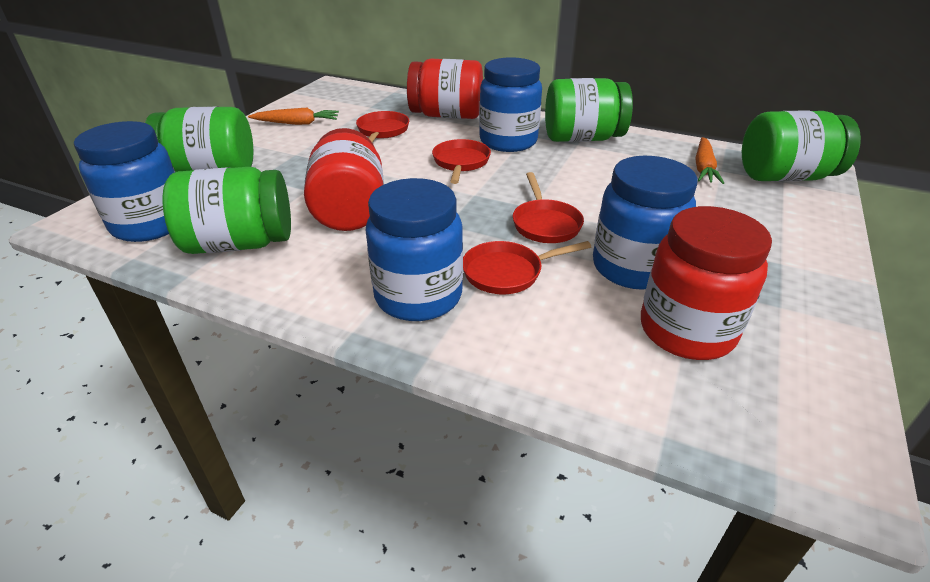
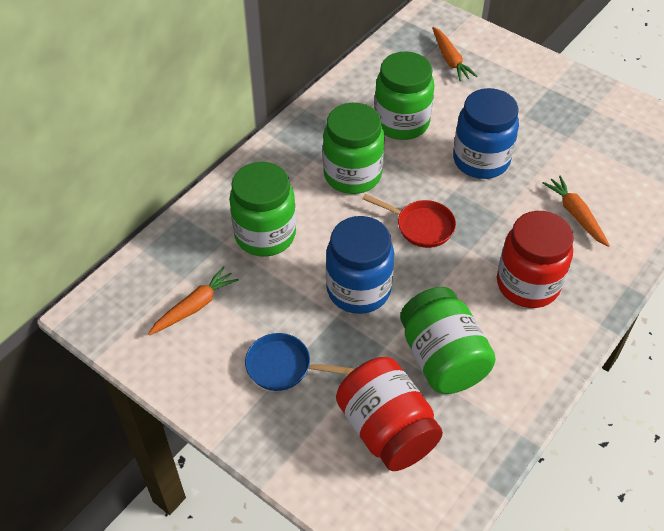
blue jar: 4 -> 2
blue pan: 0 -> 1
orange carrot: 2 -> 3
red jar: 3 -> 2
red pan: 4 -> 1

